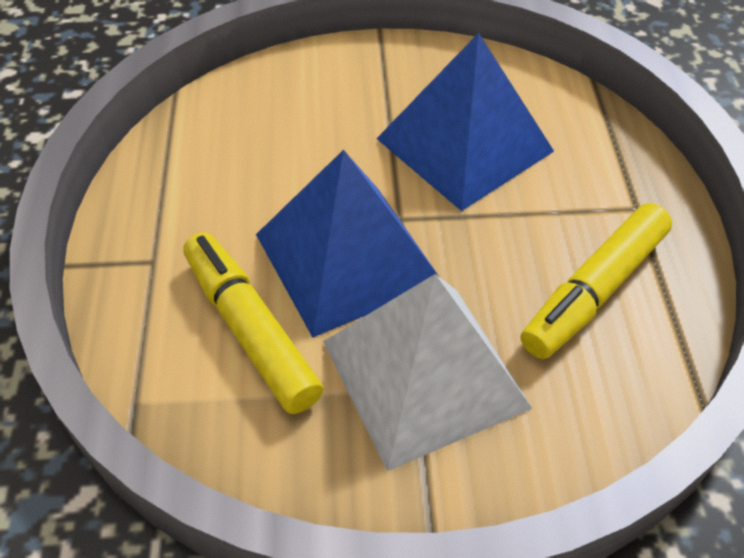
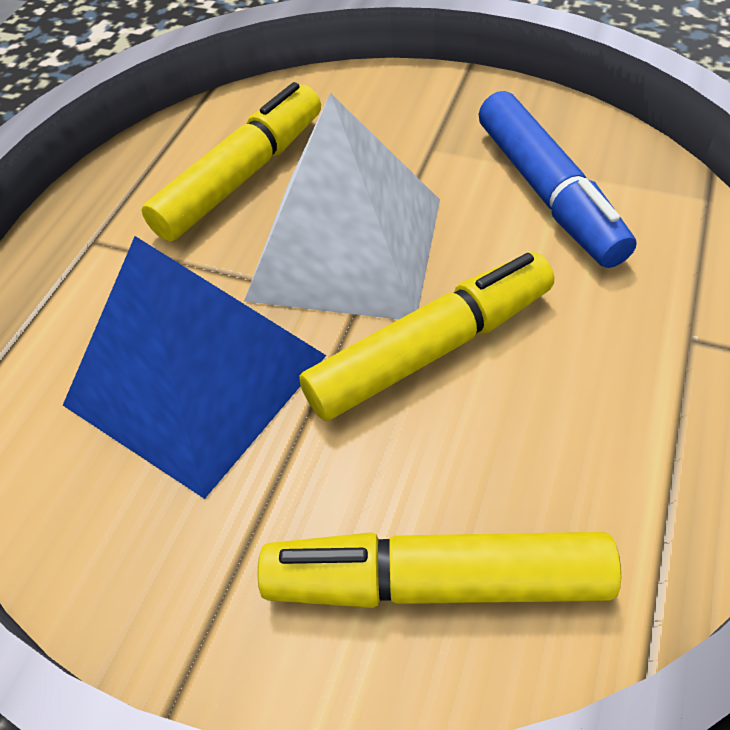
blue marker: 0 -> 1
blue pyramid: 2 -> 1
yellow marker: 2 -> 3

